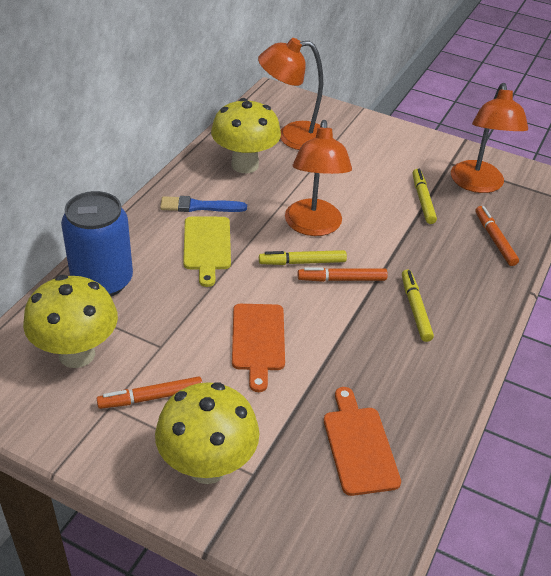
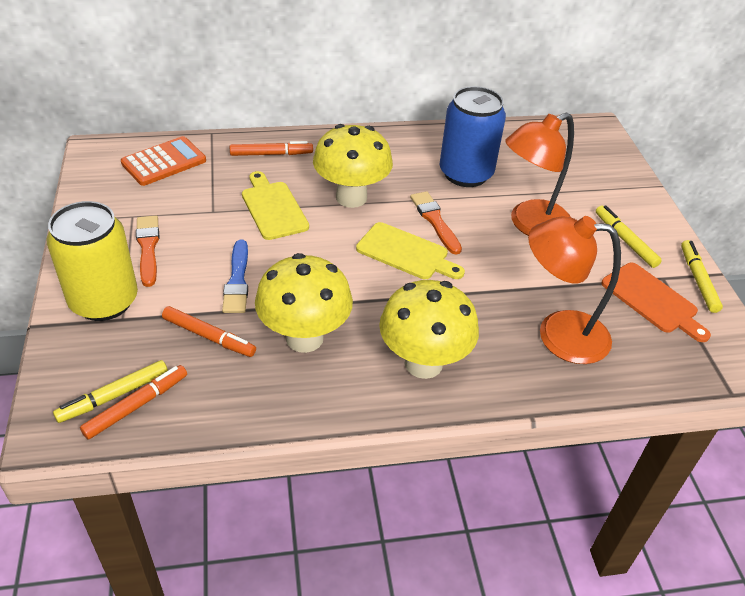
orange brush: 0 -> 2
orange calculator: 0 -> 1
orange cutting board: 2 -> 1
orange lamp: 3 -> 2
yellow can: 0 -> 1
yellow cutting board: 1 -> 2

